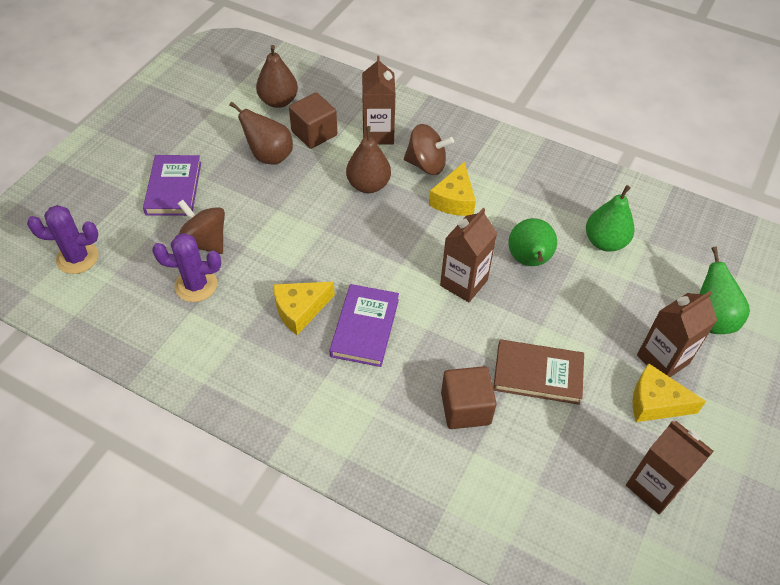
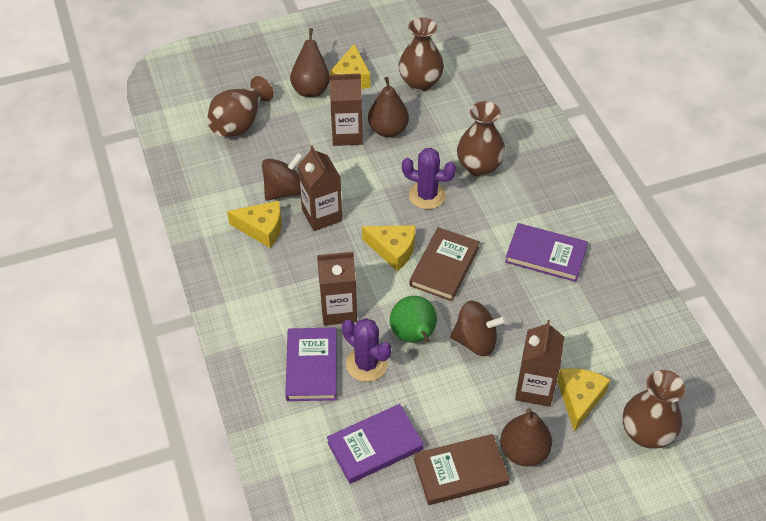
brown book: 1 -> 2
brown cube: 2 -> 0
brown vase: 0 -> 4
green pear: 3 -> 1
purple book: 2 -> 3
yellow cheese: 3 -> 4

